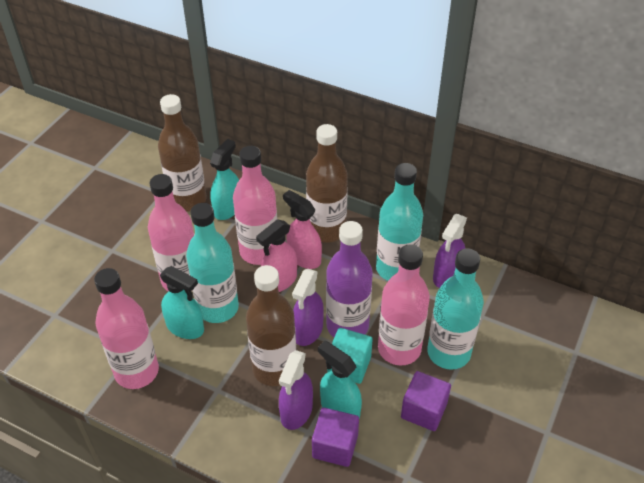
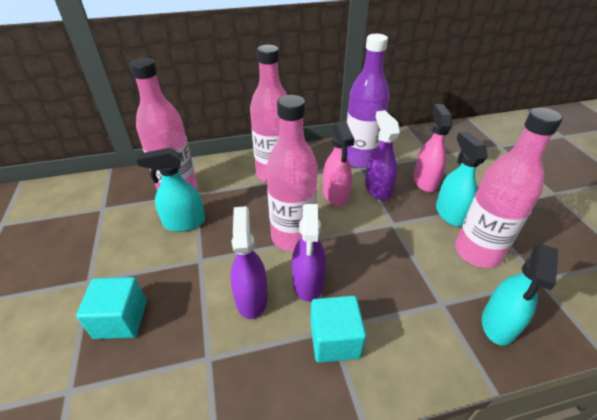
brown bottle: 3 -> 0
purple cube: 2 -> 0
turquoise bottle: 3 -> 0
turquoise cube: 1 -> 2

